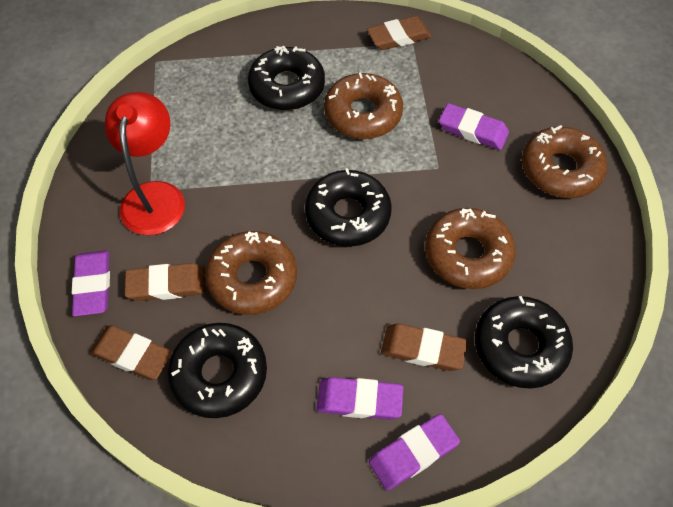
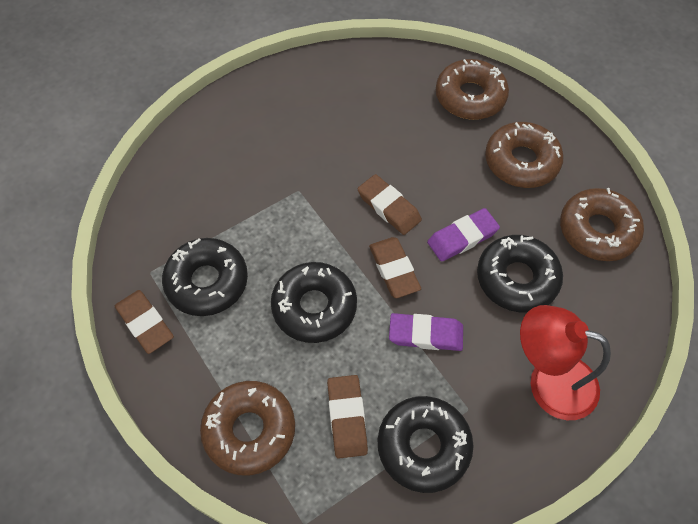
purple eraser: 4 -> 2

